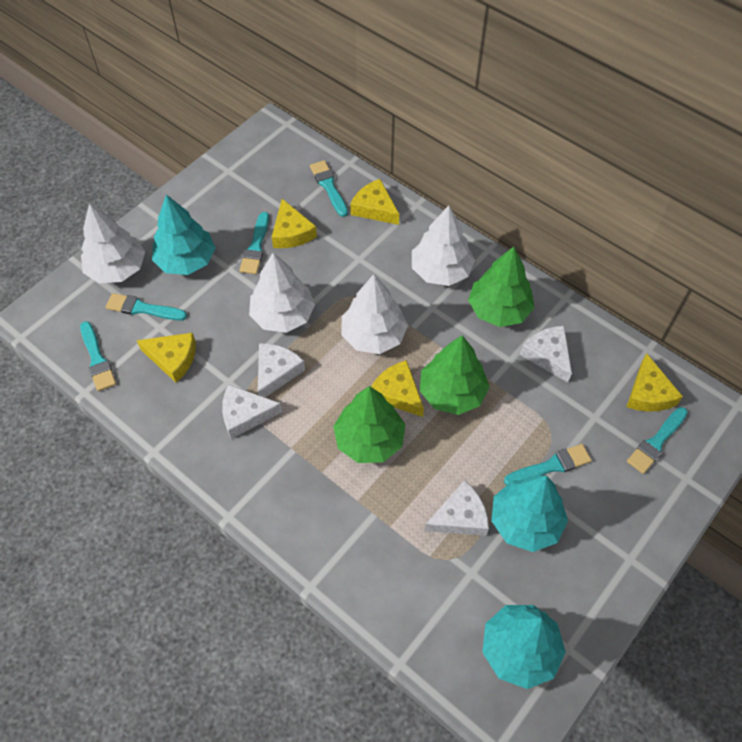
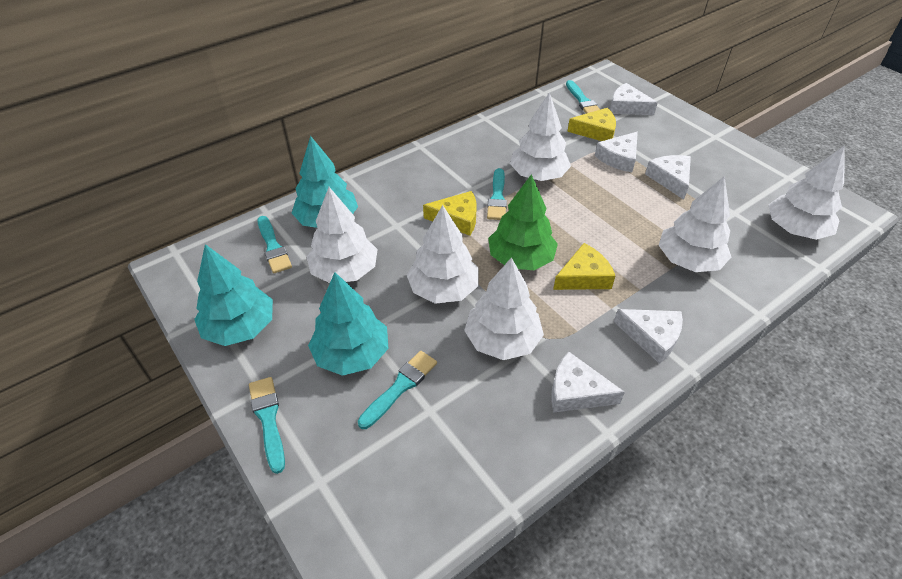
green tree: 3 -> 1
turquoise brush: 6 -> 5
white cheese: 4 -> 5
white tree: 4 -> 6
yellow cheese: 5 -> 3

